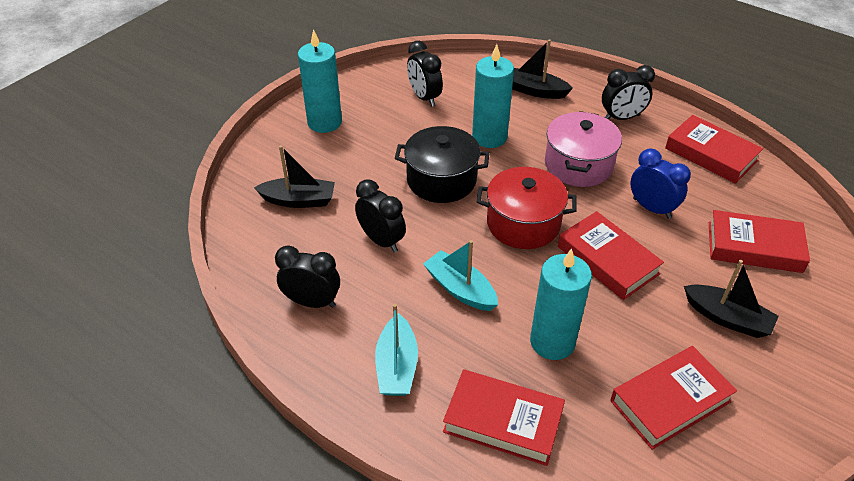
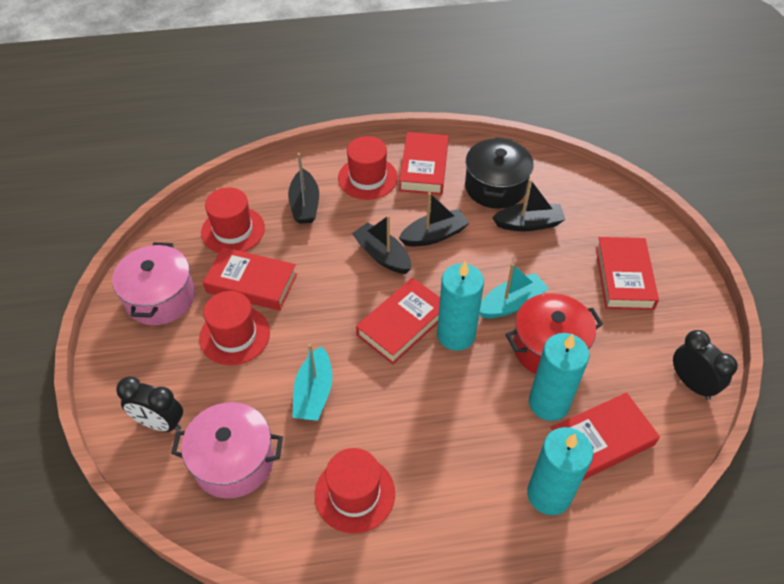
black boat: 3 -> 4
black clock: 4 -> 2
blue clock: 1 -> 0
pink pot: 1 -> 2
red hat: 0 -> 4

